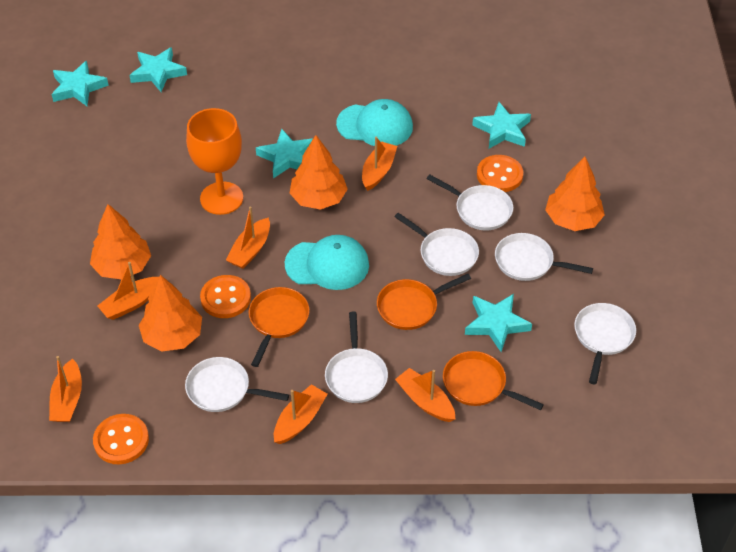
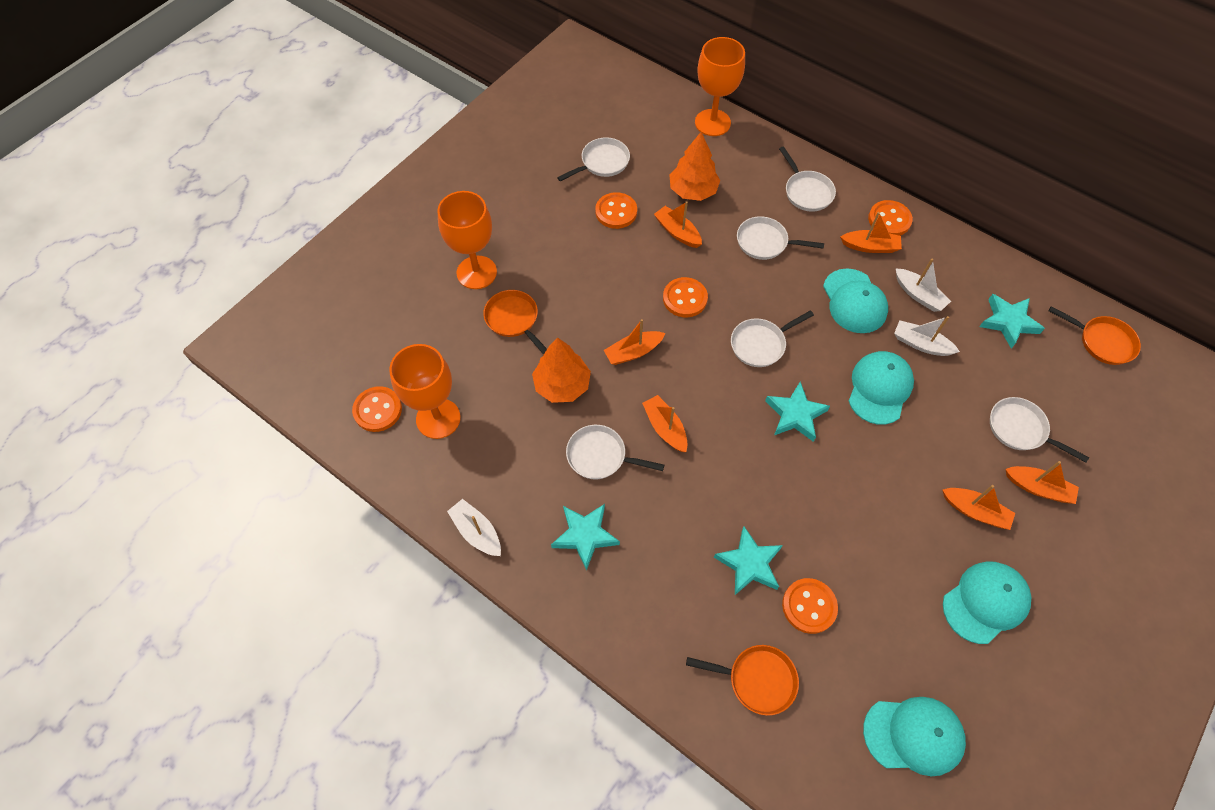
orange button: 3 -> 5
orange goblet: 1 -> 3
orange tree: 4 -> 2
turquoise cap: 2 -> 4
turquoise star: 5 -> 4
white boat: 0 -> 3

